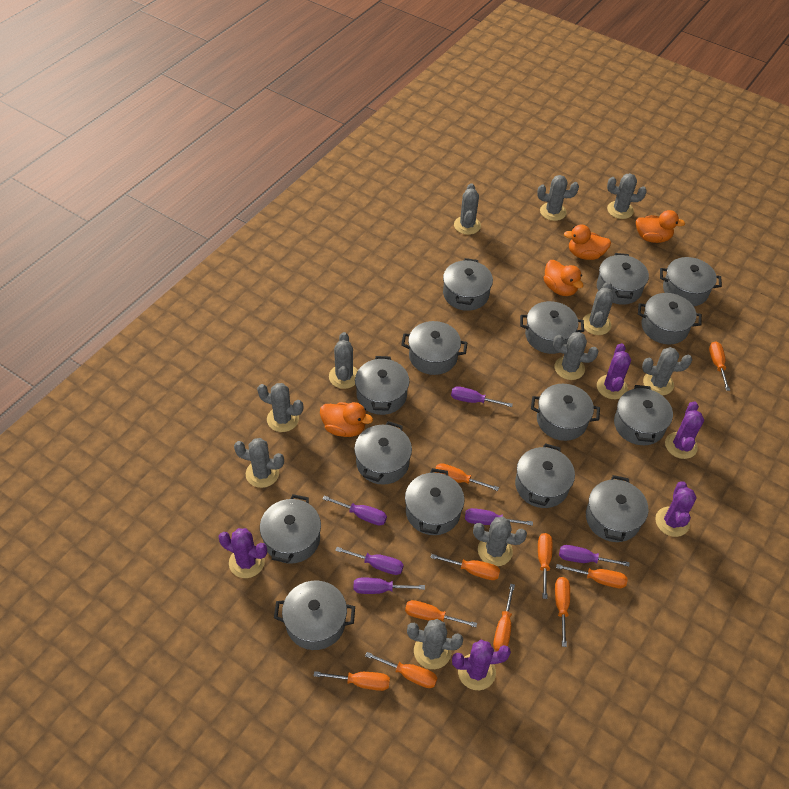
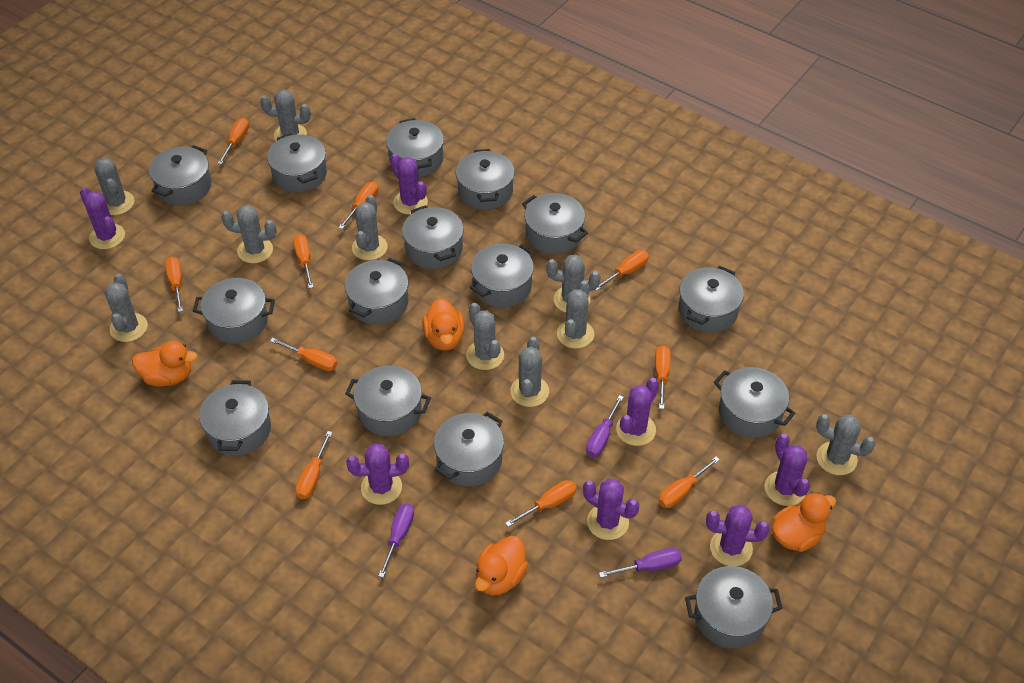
grey cactus: 11 -> 10
purple cactus: 5 -> 7
purple screwdriver: 6 -> 3

